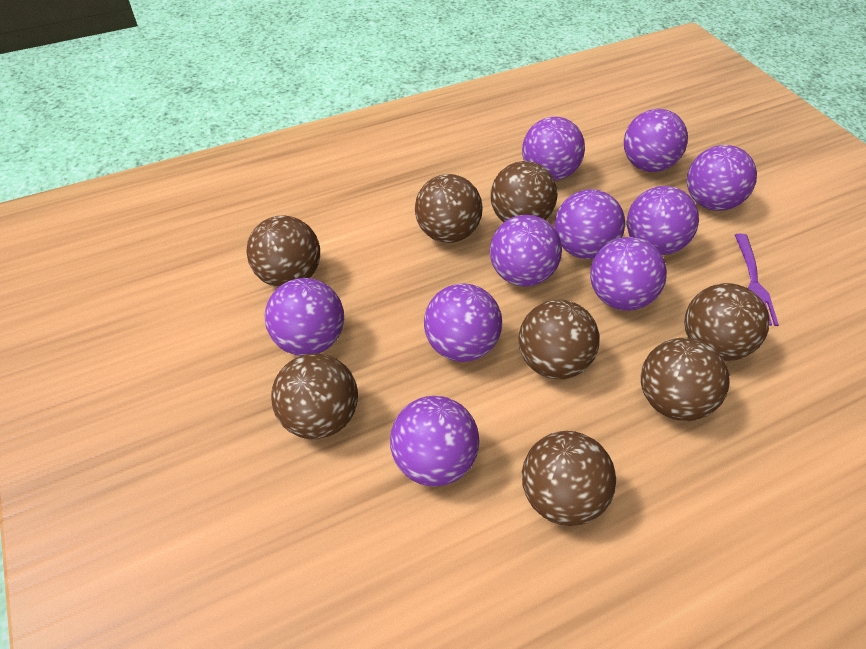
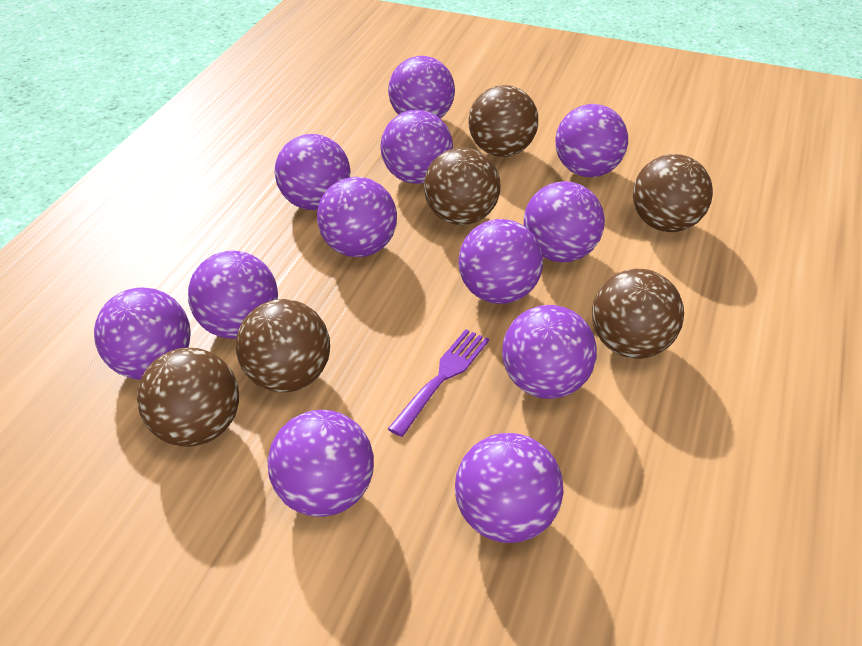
brown ball: 8 -> 6
purple ball: 10 -> 12

